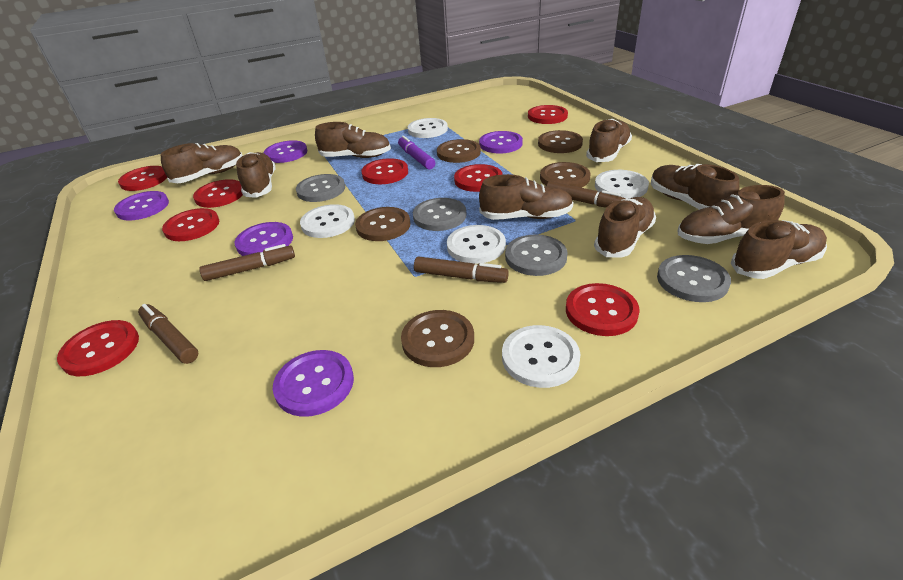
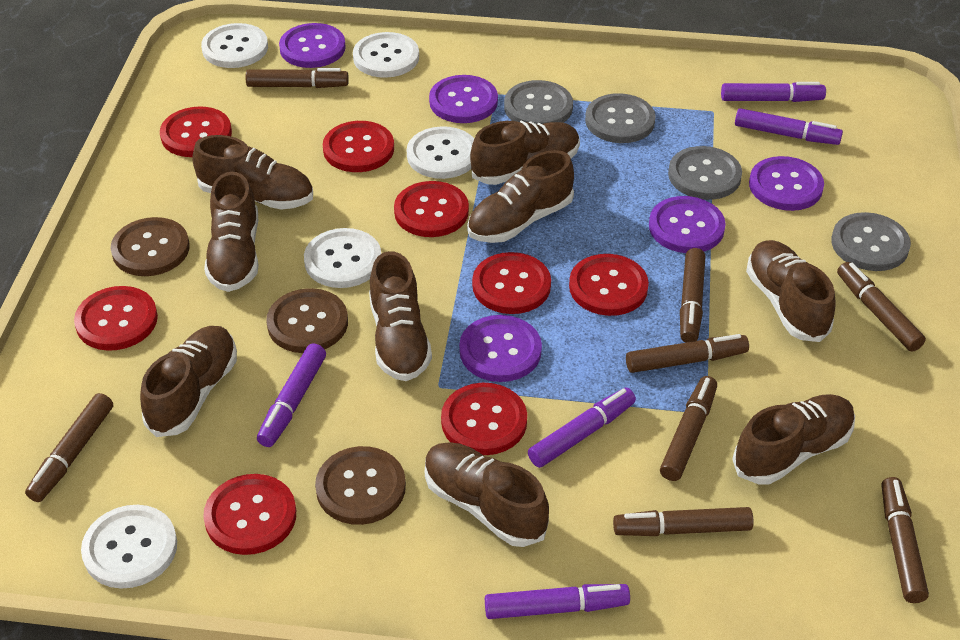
brown button: 5 -> 3
brown marker: 4 -> 8
purple marker: 1 -> 5

